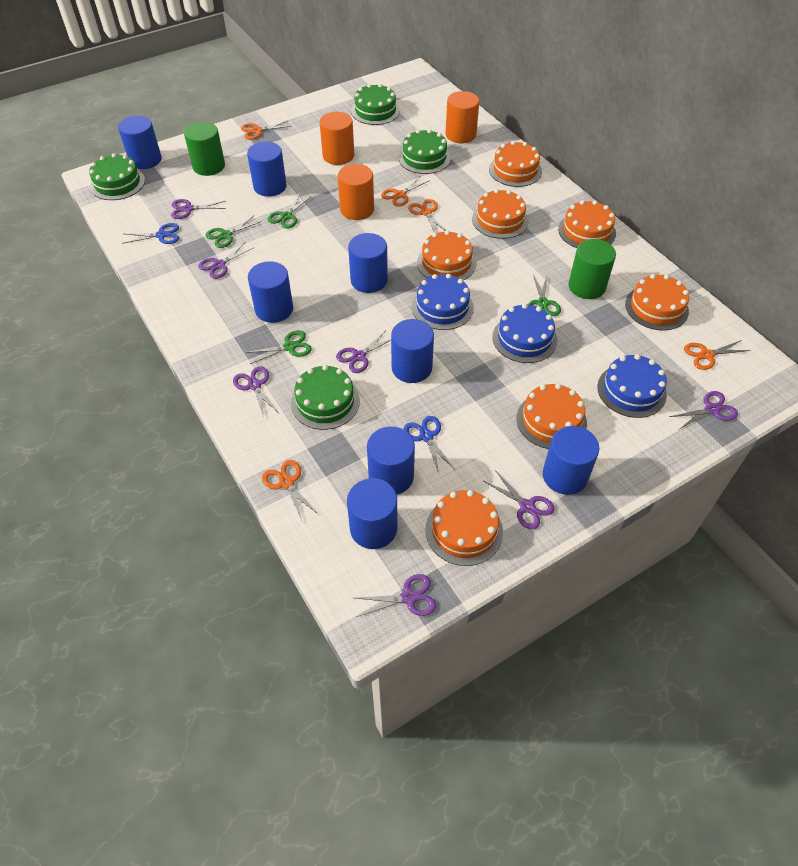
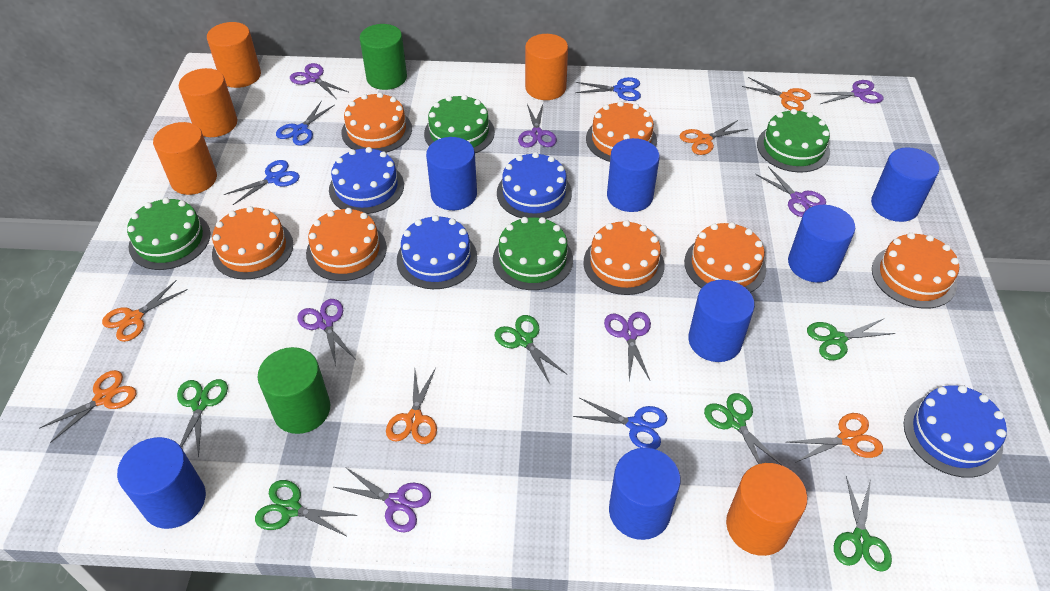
blue cake: 3 -> 4
blue cylinder: 8 -> 7
blue scissors: 2 -> 4
green scissors: 4 -> 6
orange cylinder: 3 -> 5
orange scissors: 5 -> 6

